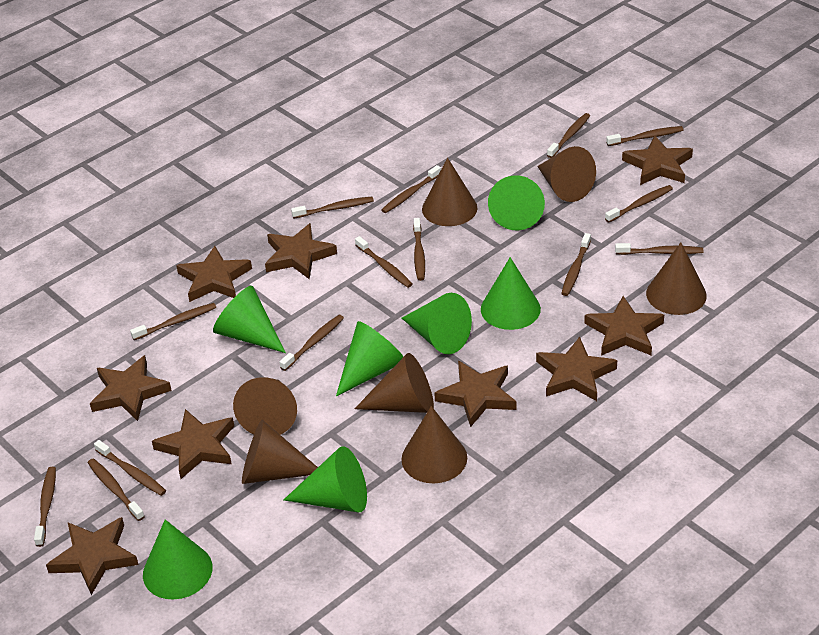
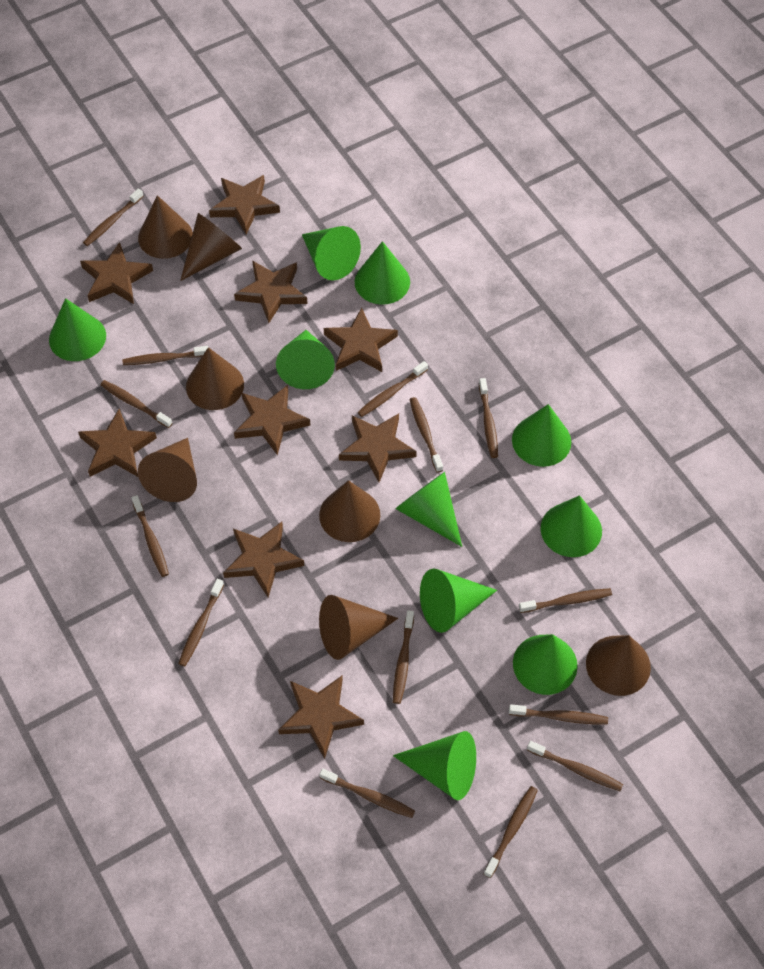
green cone: 7 -> 10

